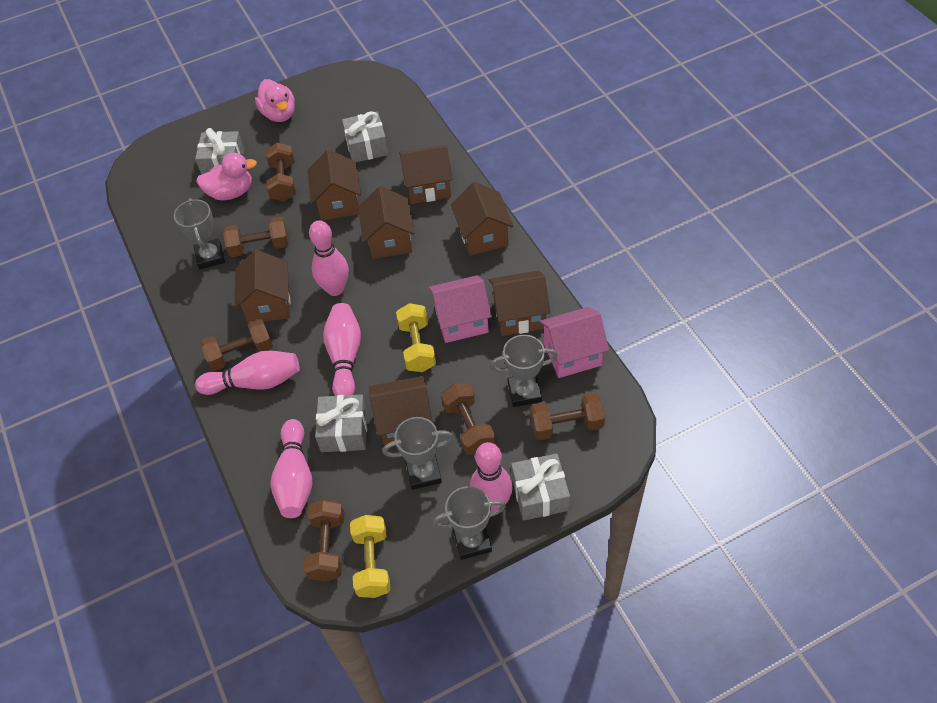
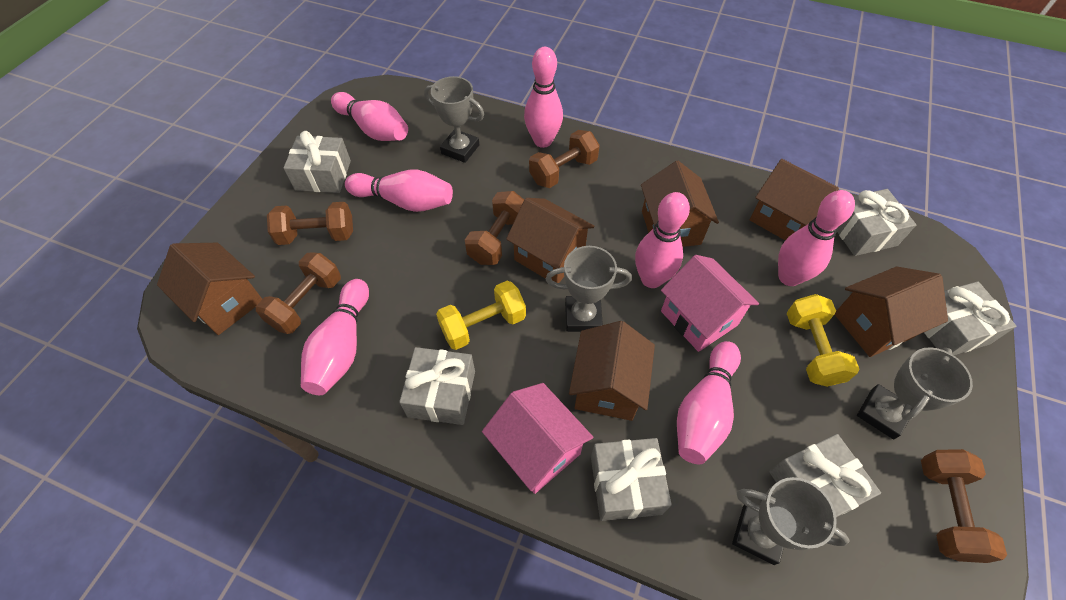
brown dumbbell: 6 -> 5
brown house: 7 -> 6
grey gift: 4 -> 6
pink bowling pin: 5 -> 7
pink duck: 2 -> 0

